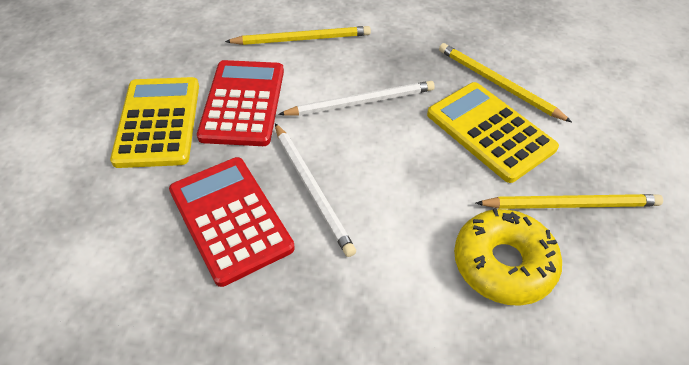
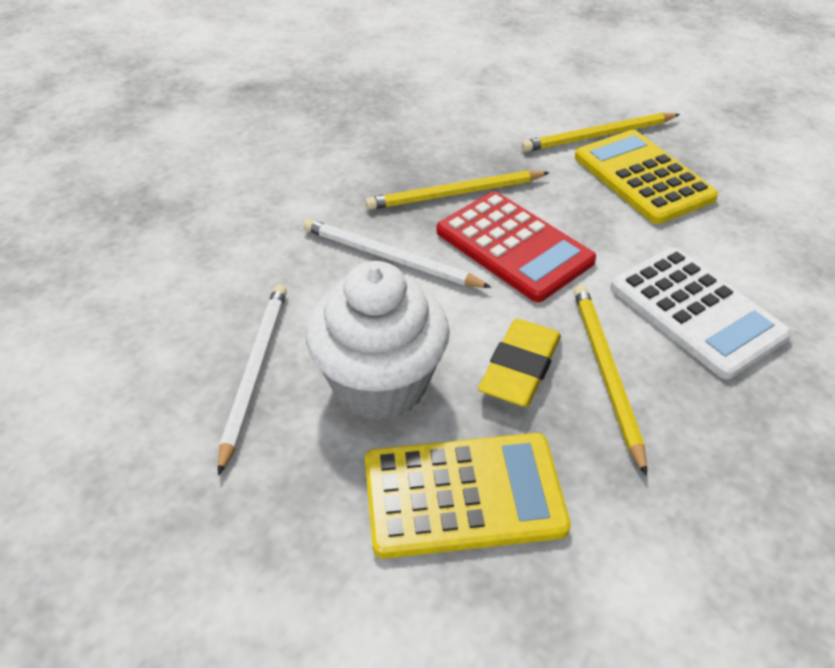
red calculator: 2 -> 1
white calculator: 0 -> 1
white cupcake: 0 -> 1
yellow donut: 1 -> 0
yellow eraser: 0 -> 1

